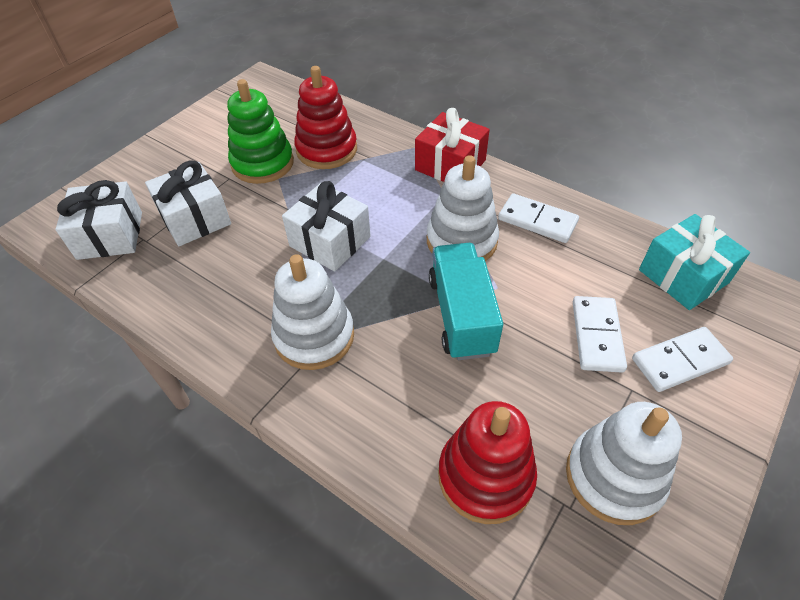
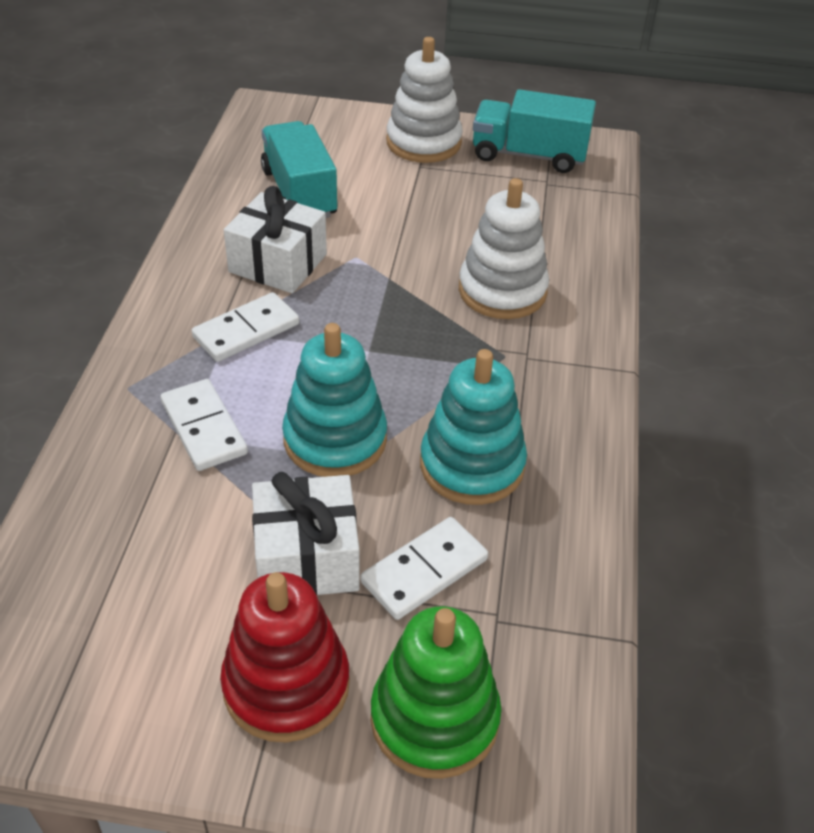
red gift: 1 -> 0
red stacking toy: 2 -> 1
turquoise gift: 1 -> 0
turquoise stacking toy: 0 -> 2
turquoise truck: 1 -> 2
white gift: 3 -> 2
white stacking toy: 3 -> 2

